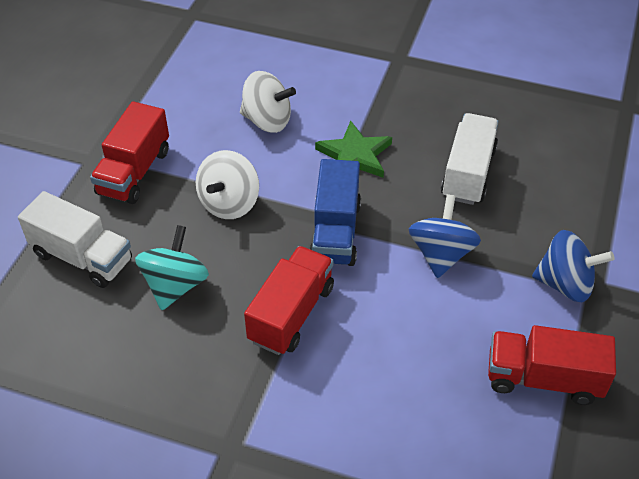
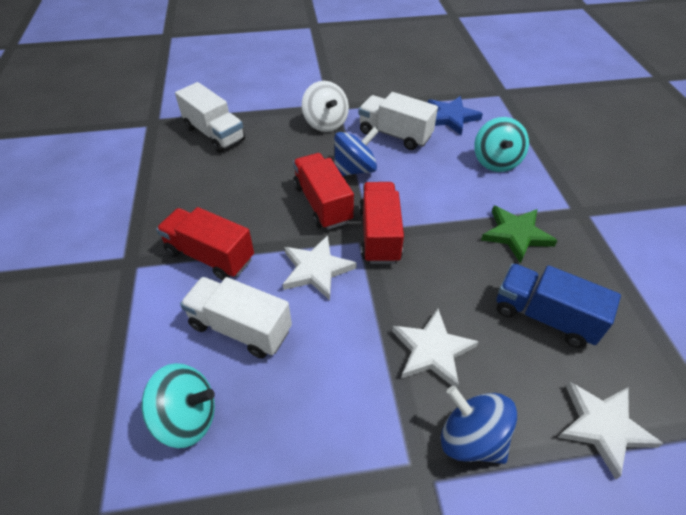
blue star: 0 -> 1
turquoise spinning top: 1 -> 2
white spinning top: 2 -> 1
white star: 0 -> 3
white truck: 2 -> 3

